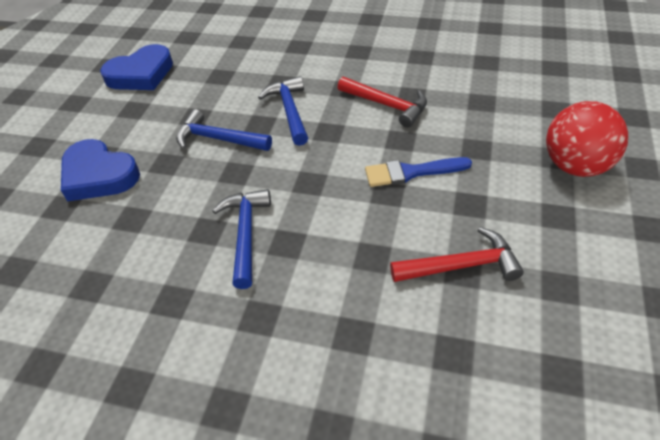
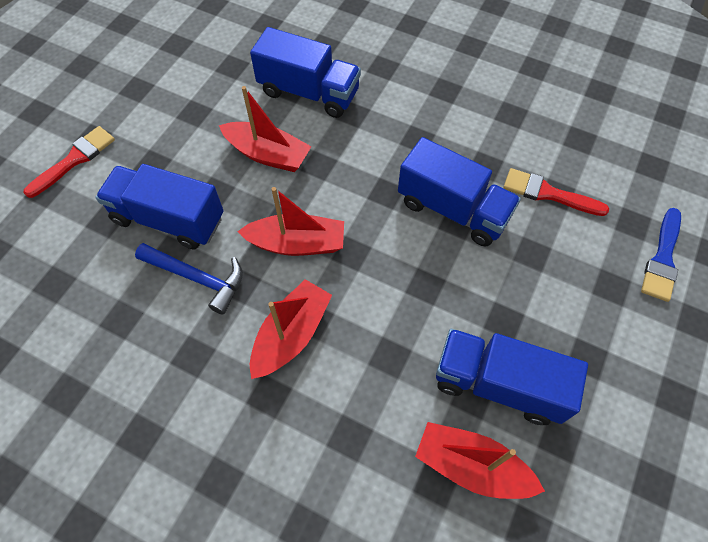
blue hammer: 3 -> 1
blue heart: 2 -> 0
blue truck: 0 -> 4
red ball: 1 -> 0
red boat: 0 -> 4
red brush: 0 -> 2
red hammer: 2 -> 0

